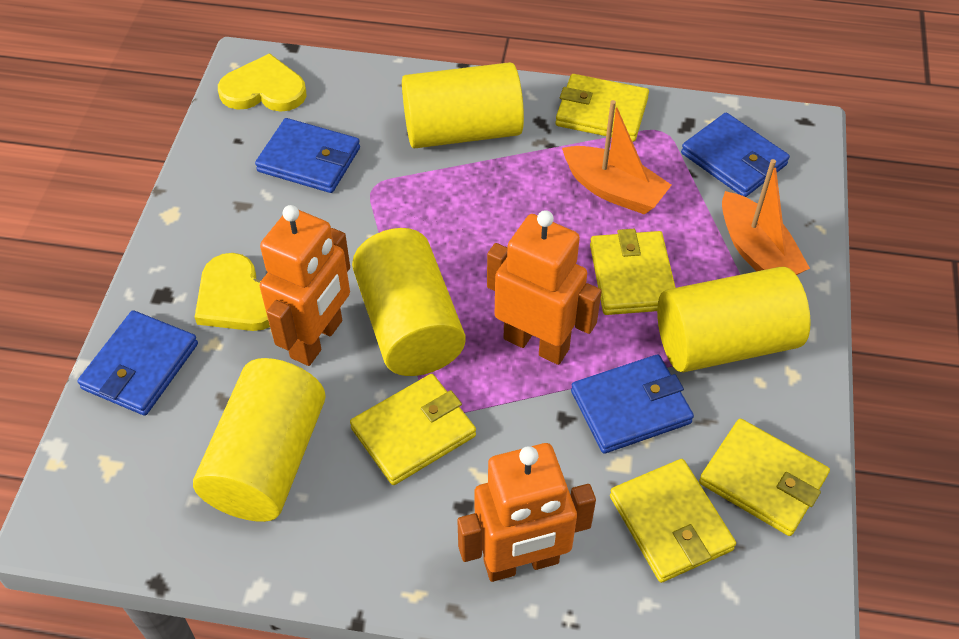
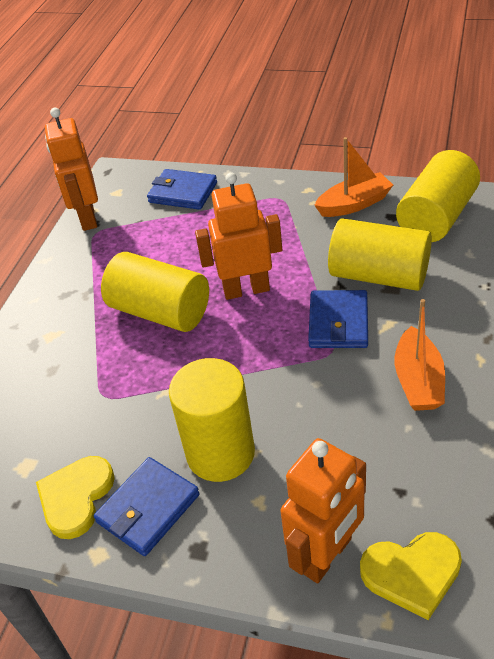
blue wallet: 4 -> 3
yellow wallet: 5 -> 0

